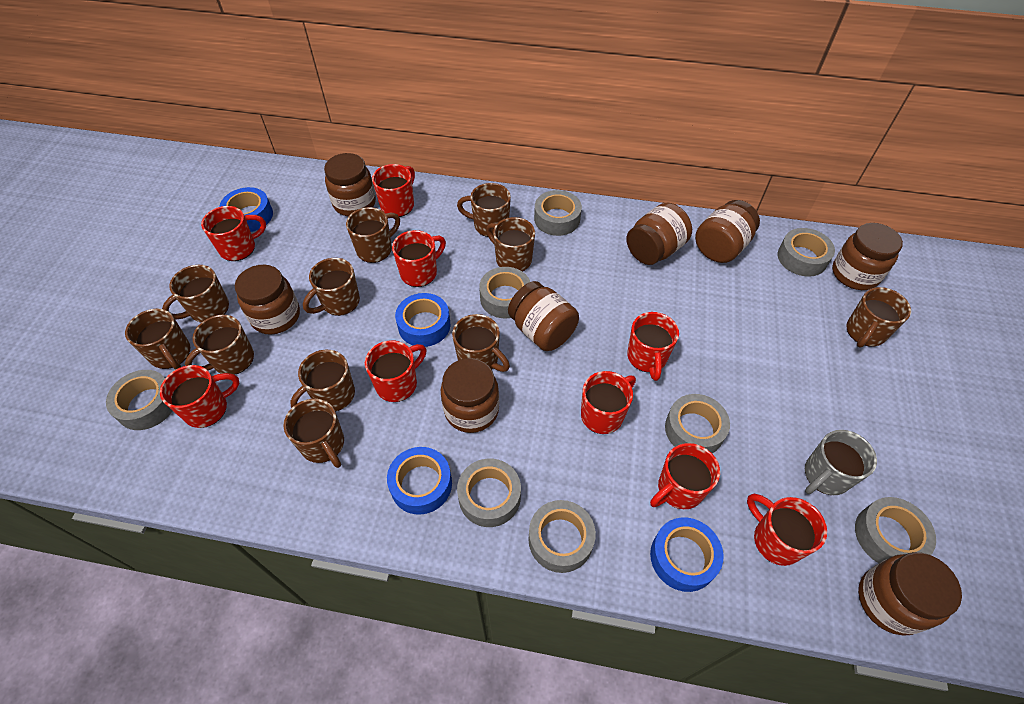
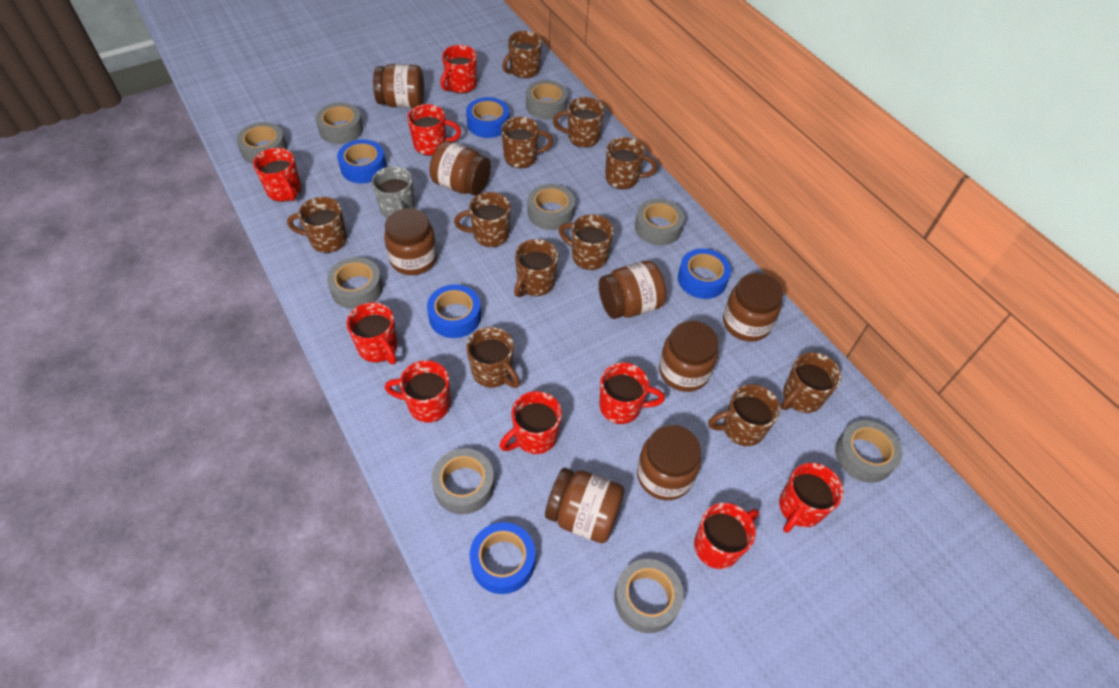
blue tape: 4 -> 5
grey tape: 8 -> 9

